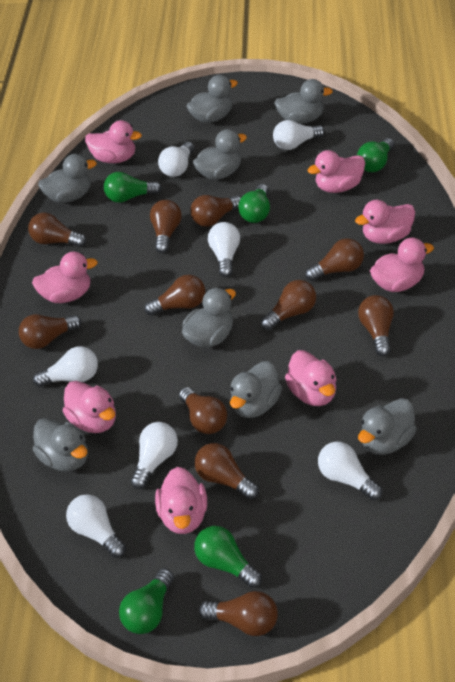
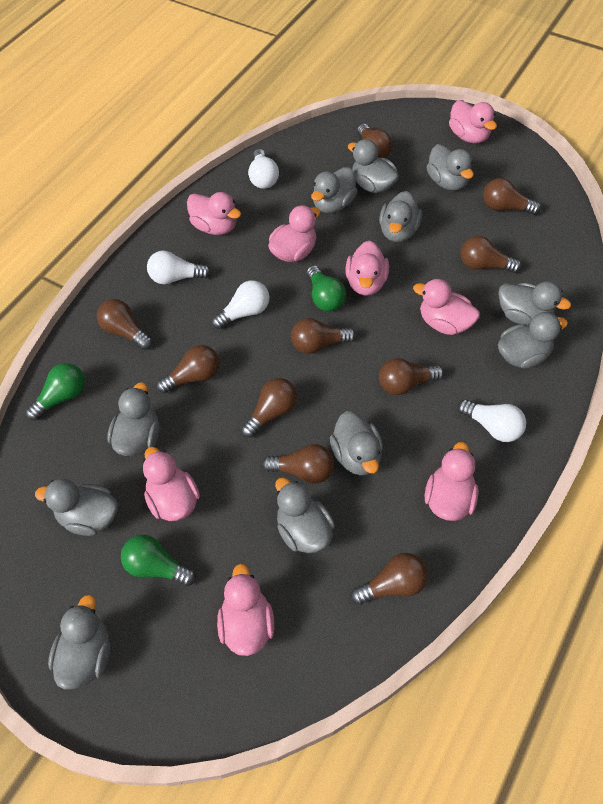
brown light bulb: 11 -> 10
green light bulb: 5 -> 3
grey duck: 8 -> 11
white light bulb: 7 -> 4

